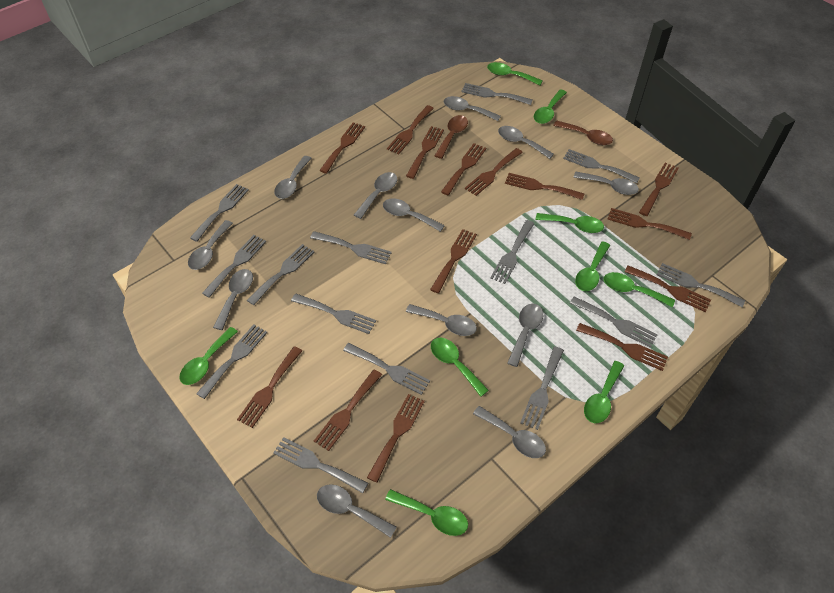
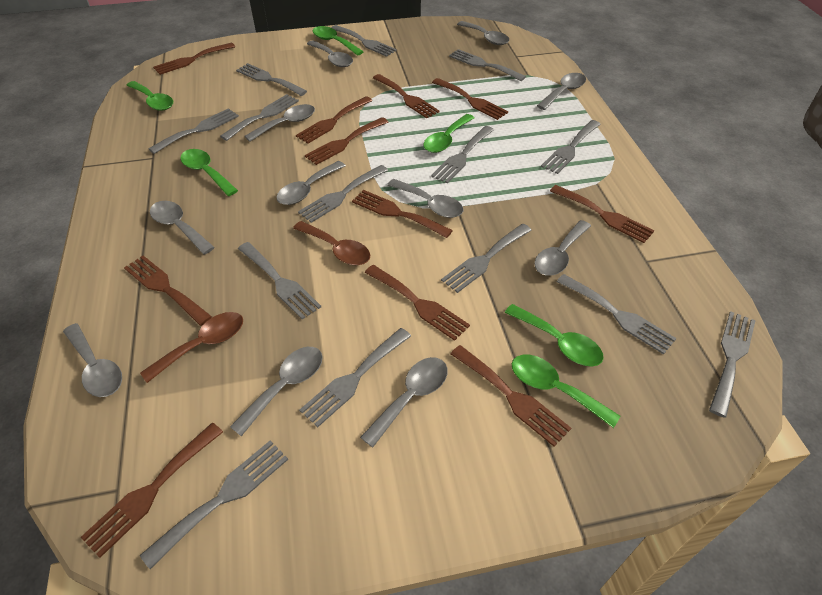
brown fork: 14 -> 11
green spoon: 9 -> 6
grey spoon: 12 -> 11

